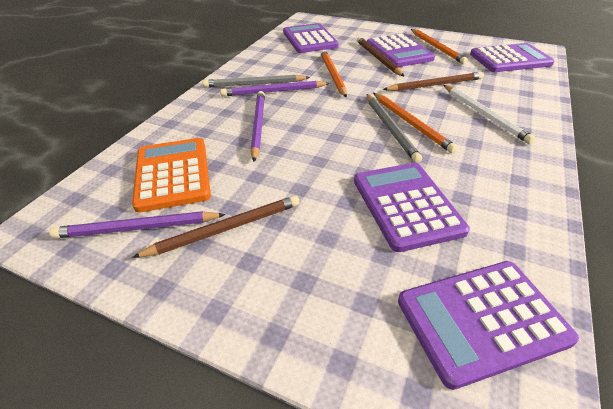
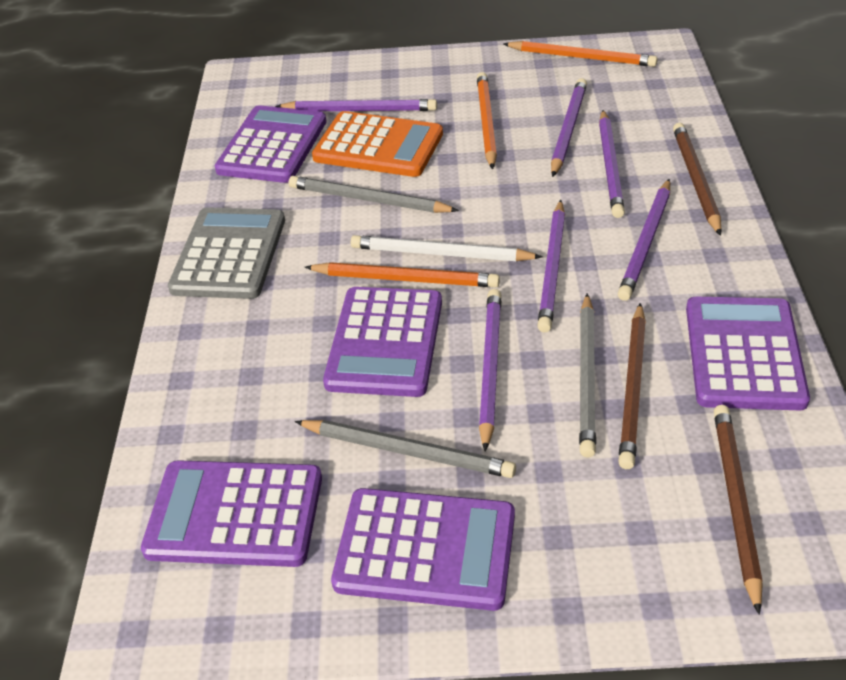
grey calculator: 0 -> 1
grey pencil: 2 -> 3
purple pencil: 3 -> 6

